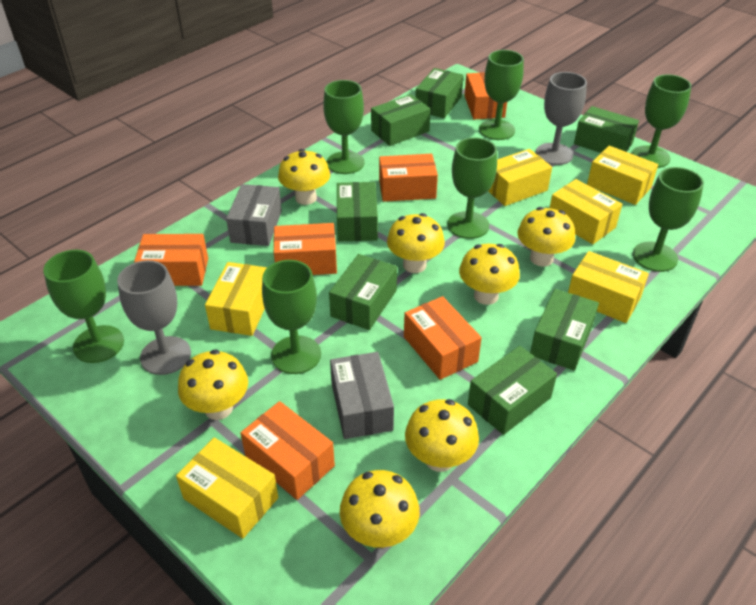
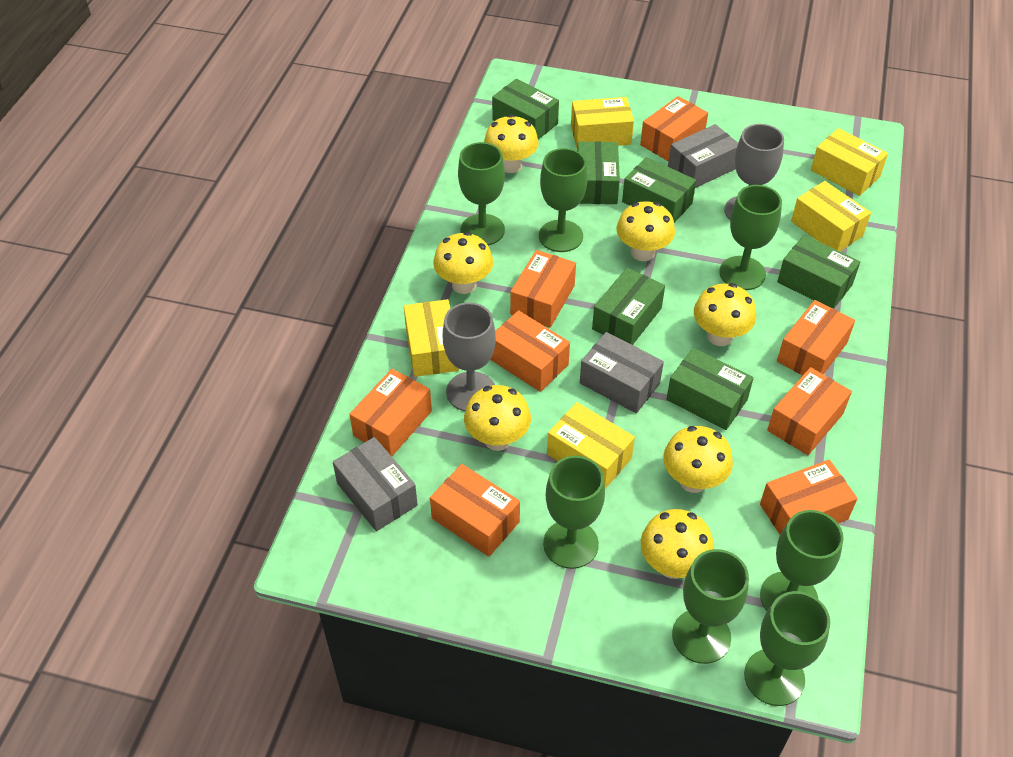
green box: 7 -> 6
grey box: 2 -> 3
orange box: 6 -> 8
yellow box: 6 -> 5

